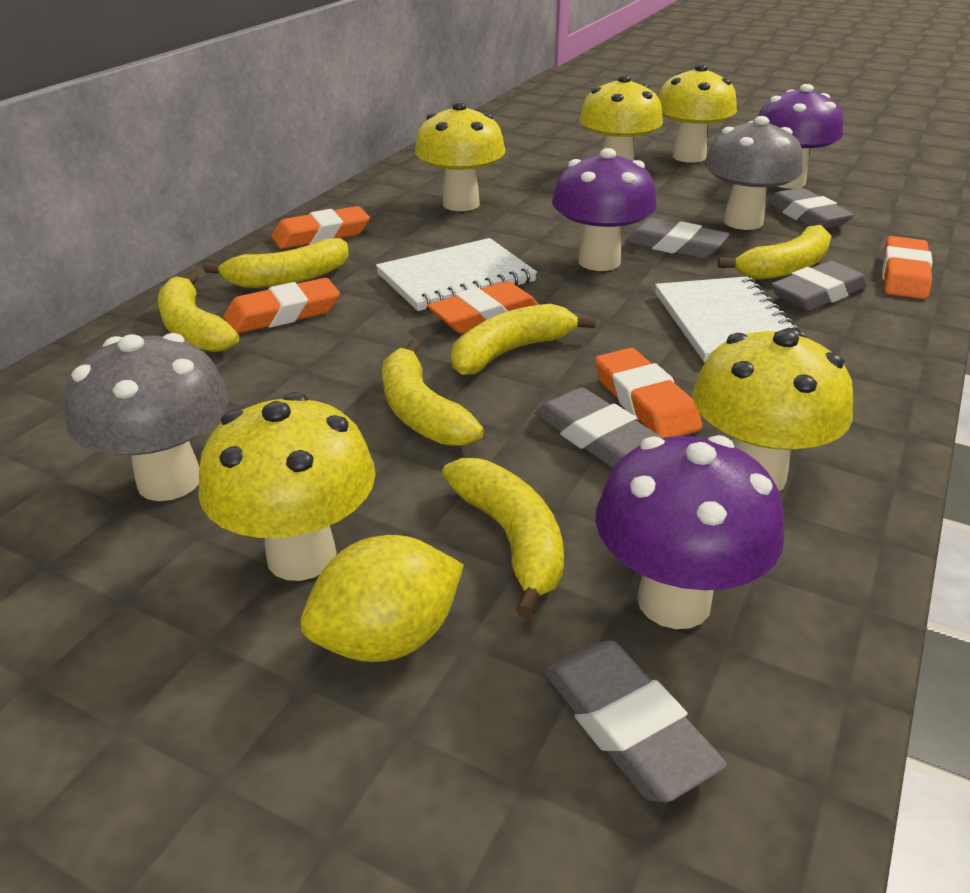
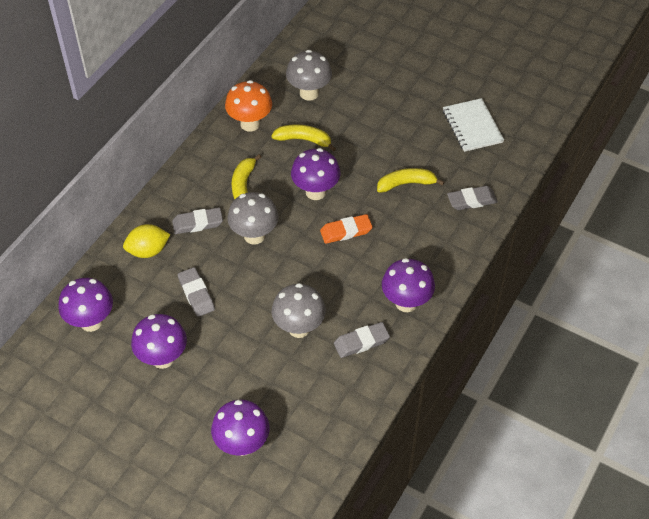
grey eraser: 5 -> 4
grey mushroom: 2 -> 3
orange eraser: 5 -> 1
orange mushroom: 0 -> 1
purple mushroom: 3 -> 5
white notebook: 2 -> 1
yellow banana: 6 -> 3
yellow mushroom: 5 -> 0

